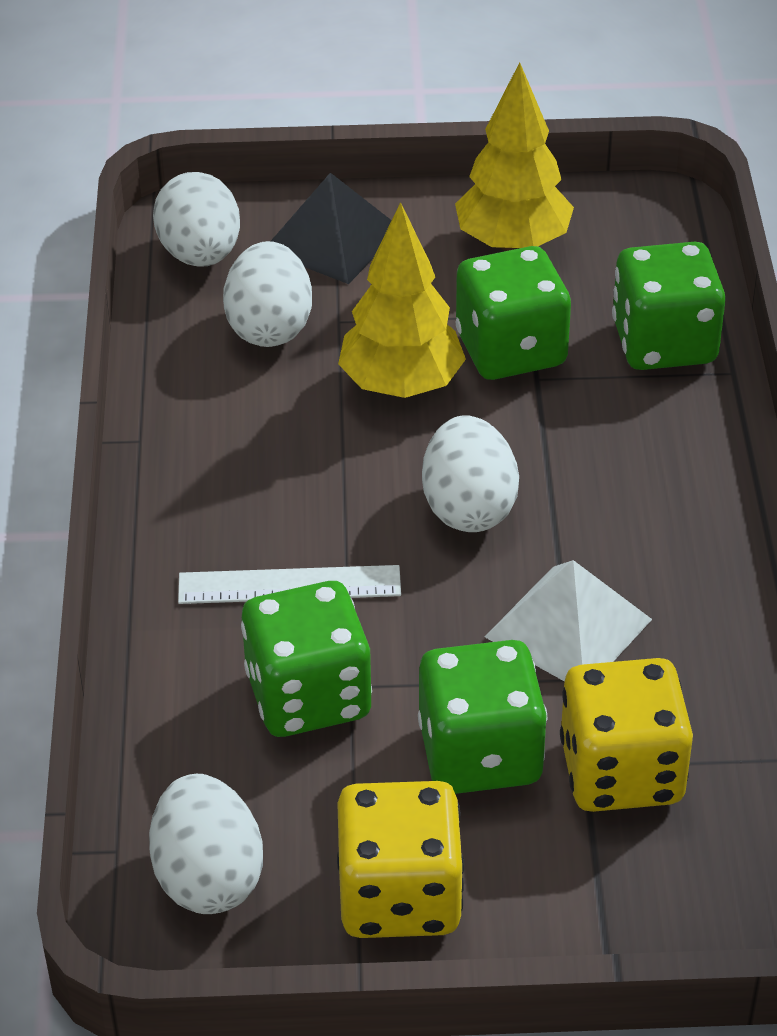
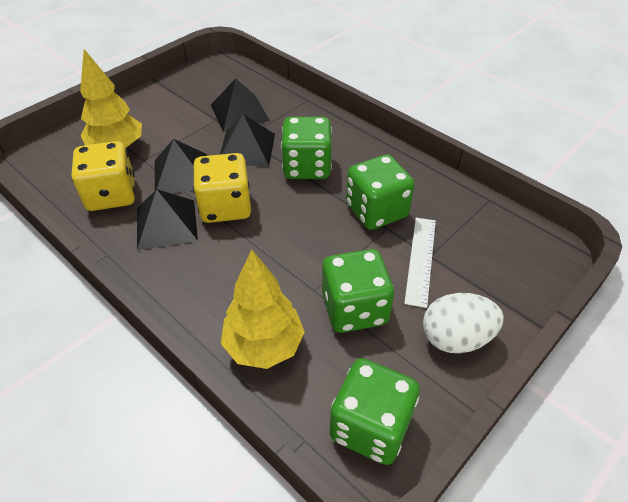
black pyramid: 1 -> 4
white egg: 4 -> 1
white pyramid: 1 -> 0

